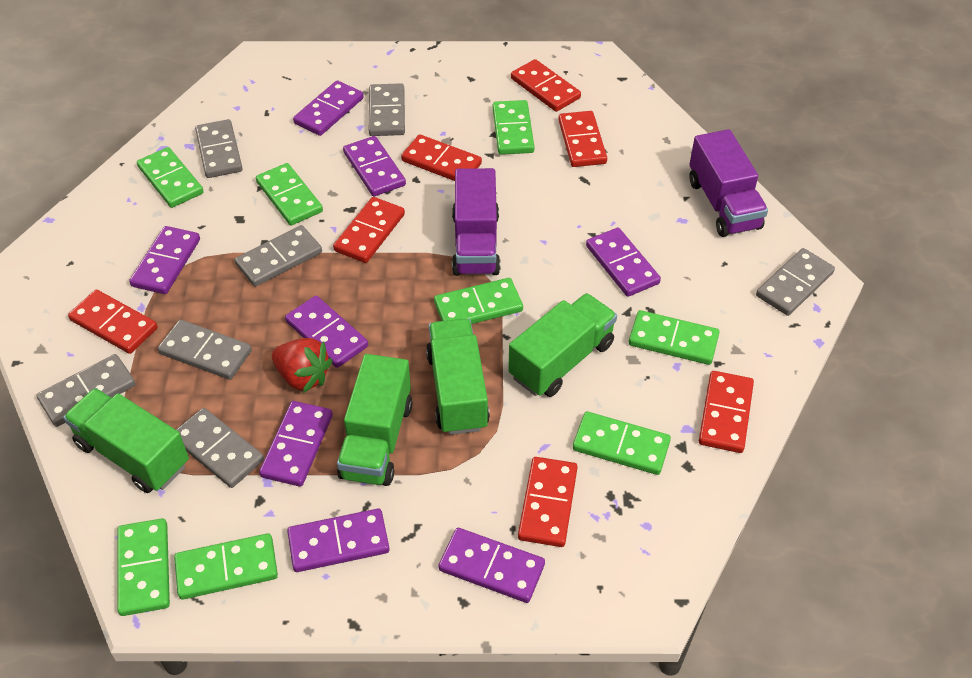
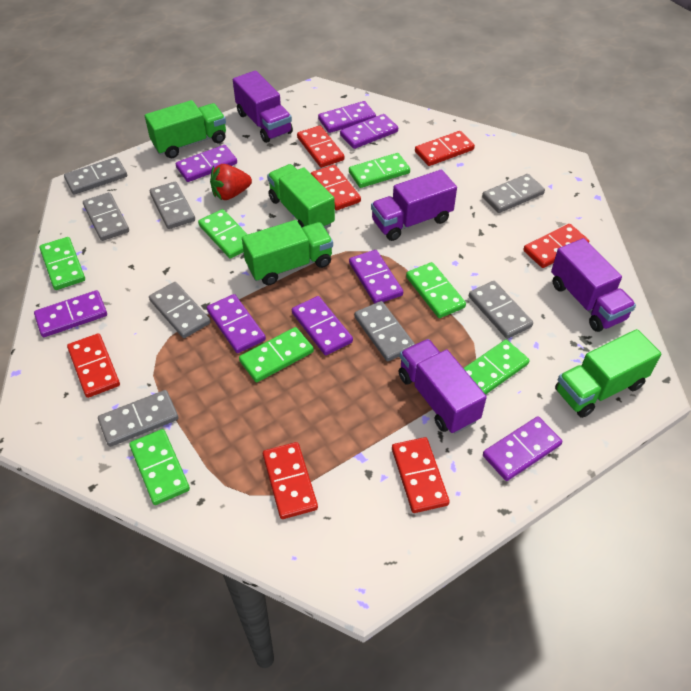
green domino: 8 -> 7
grey domino: 7 -> 8
purple truck: 2 -> 4

